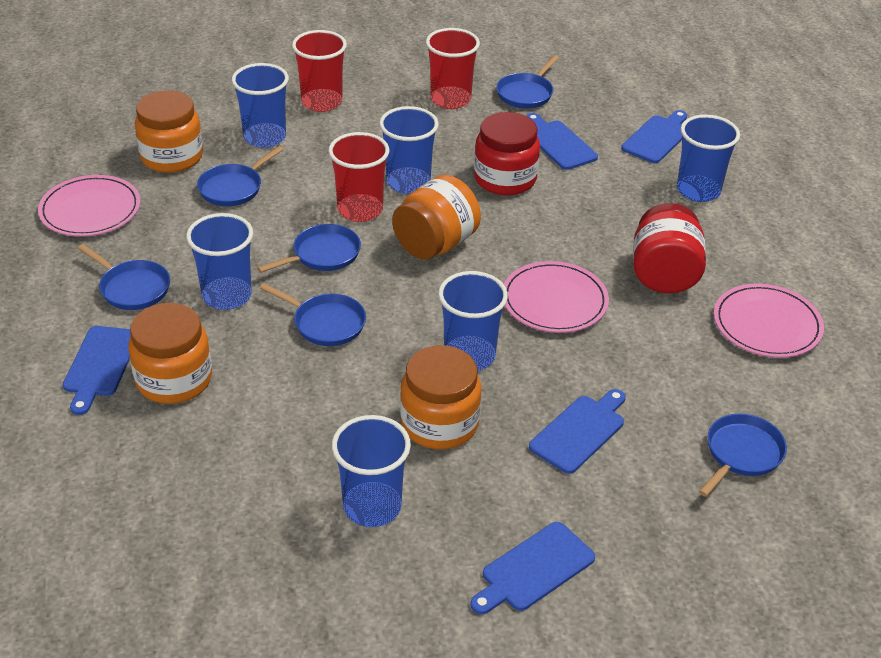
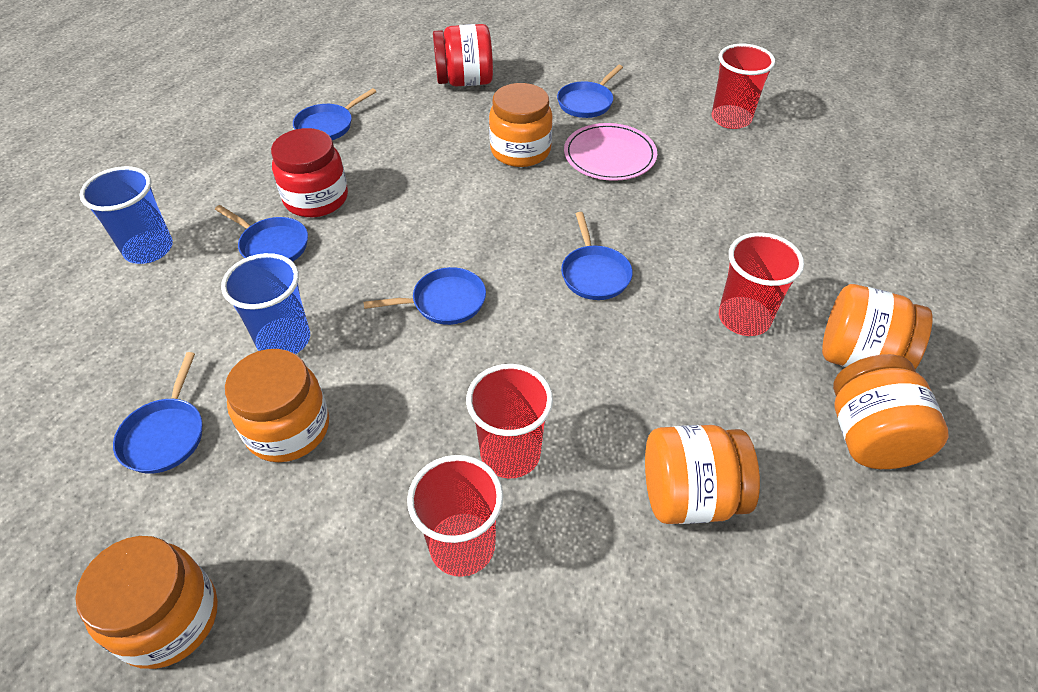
blue cup: 6 -> 2
blue cutting board: 5 -> 0
orange jar: 4 -> 6
pink plate: 3 -> 1
red cup: 3 -> 4

